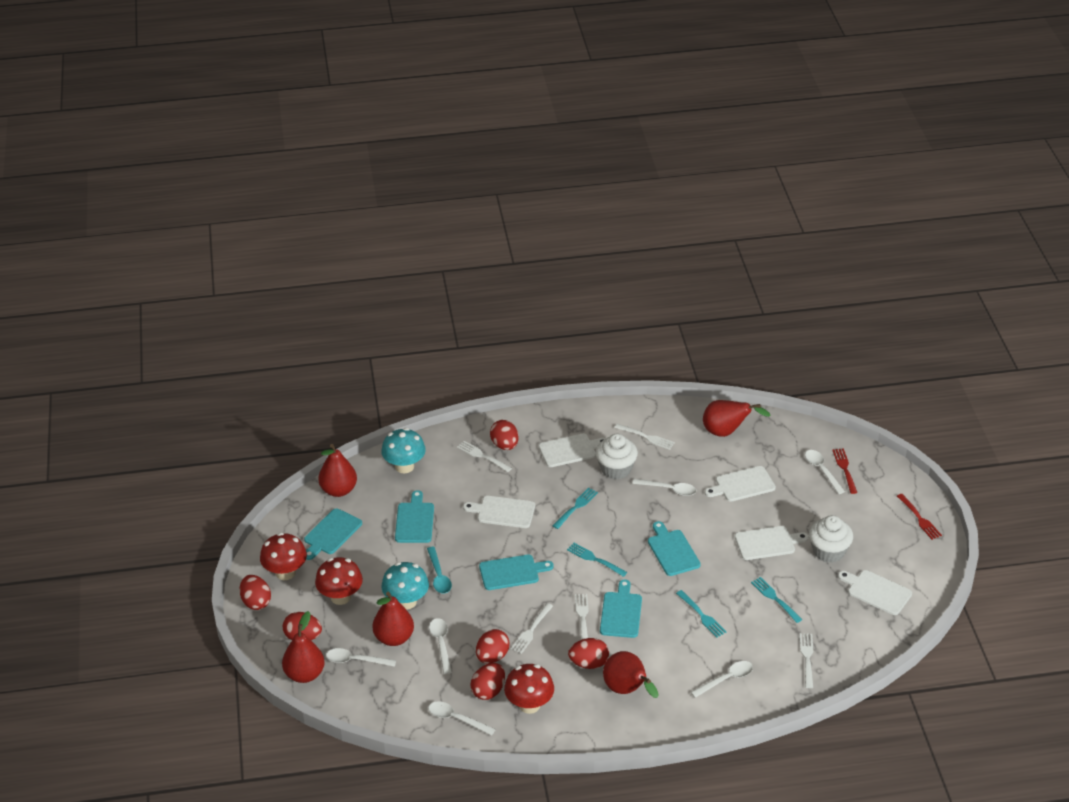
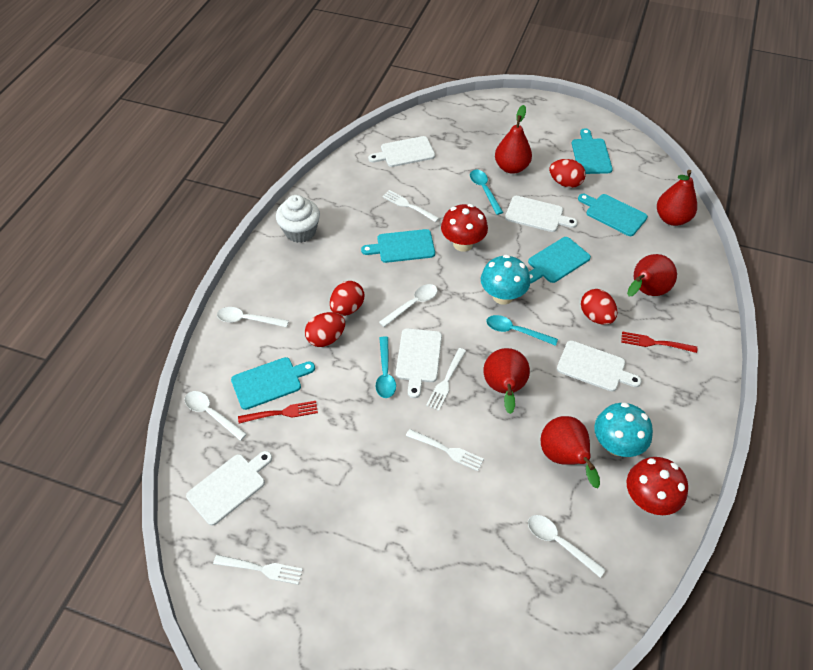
red egg: 6 -> 4
red mushroom: 3 -> 2
turquoise fork: 4 -> 0
turquoise spoon: 1 -> 3
white cupcake: 2 -> 1
white fork: 5 -> 4
white spoon: 6 -> 4

